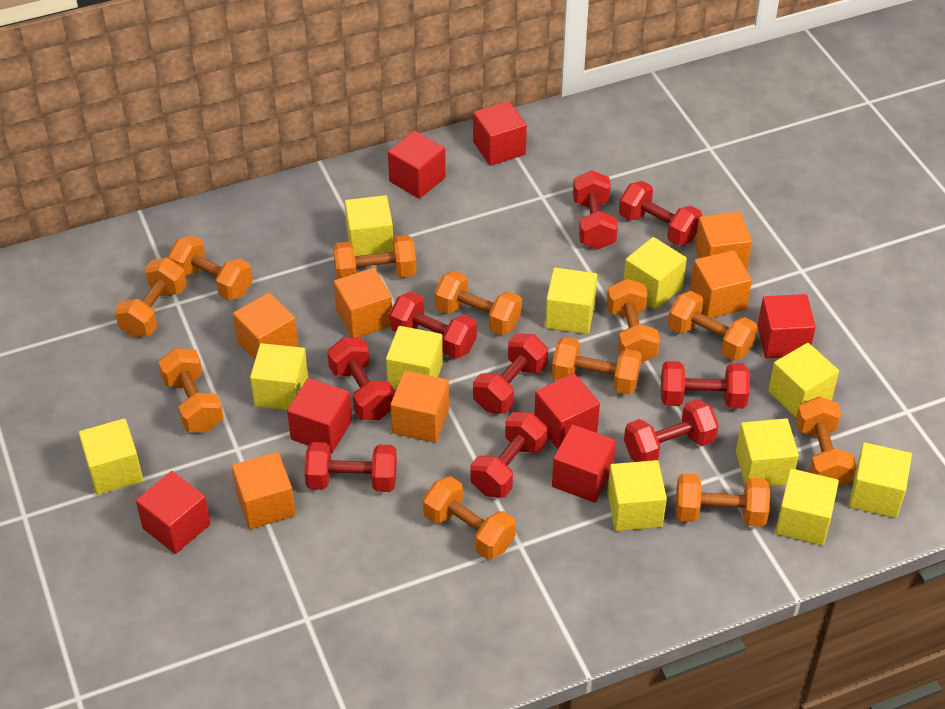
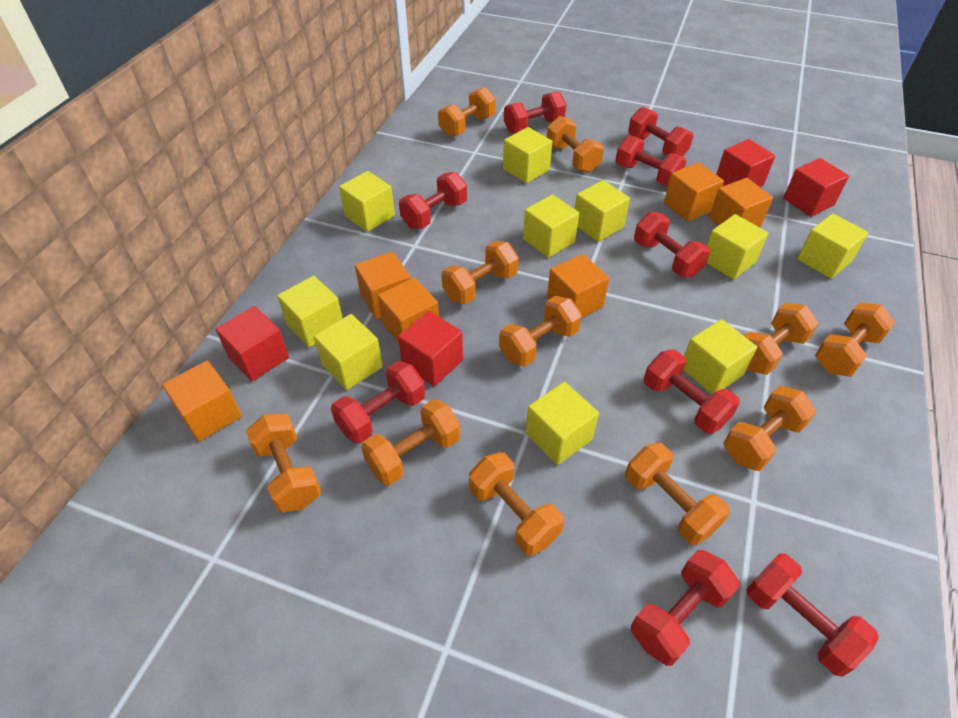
red cube: 7 -> 4
yellow cube: 11 -> 10

